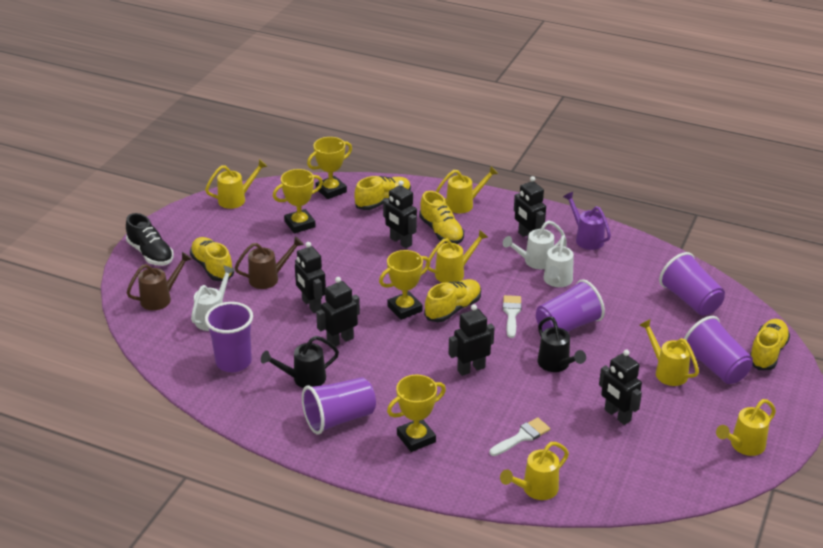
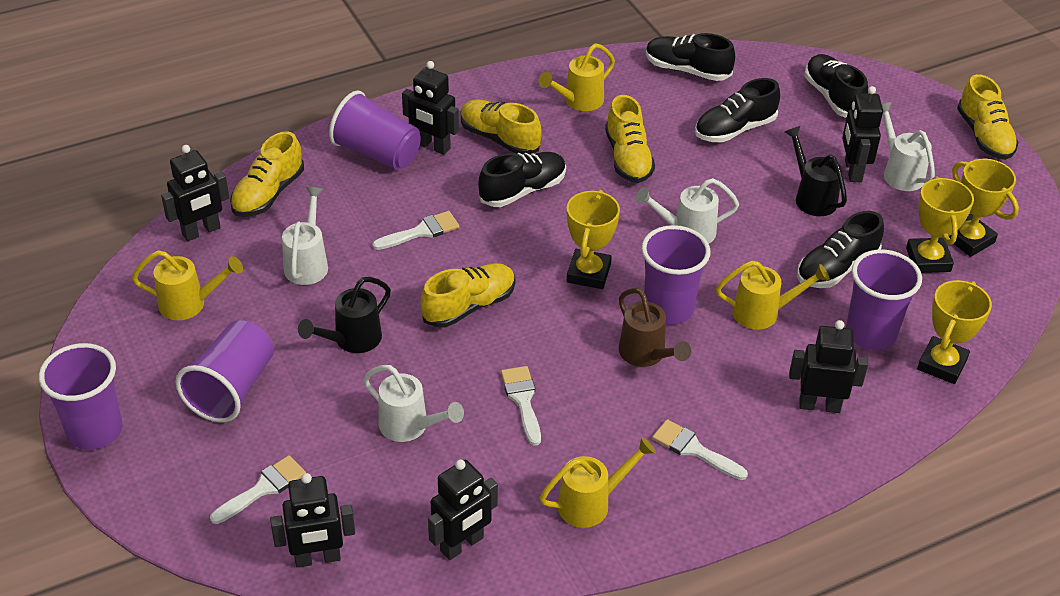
black shoe: 1 -> 5
brown watering can: 2 -> 1
purple watering can: 1 -> 0
white brush: 2 -> 4
white watering can: 3 -> 4
yellow watering can: 6 -> 4

